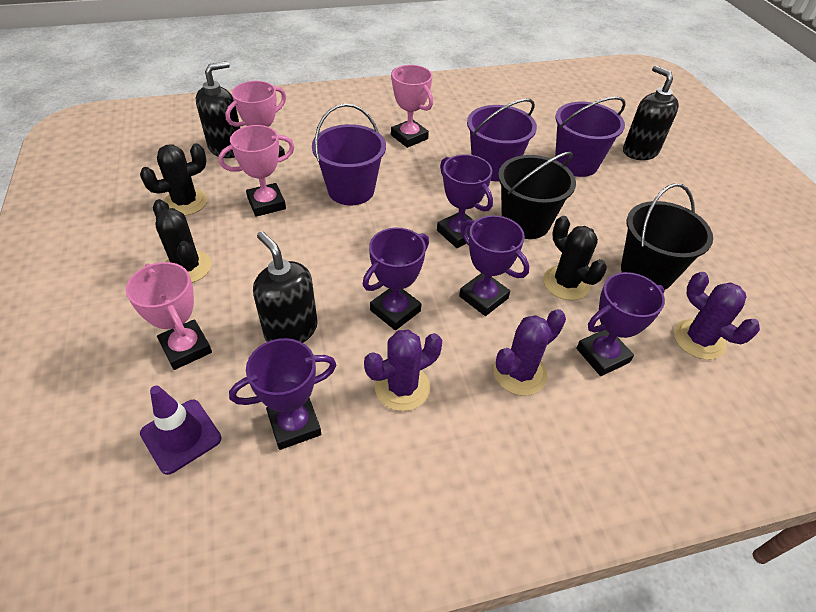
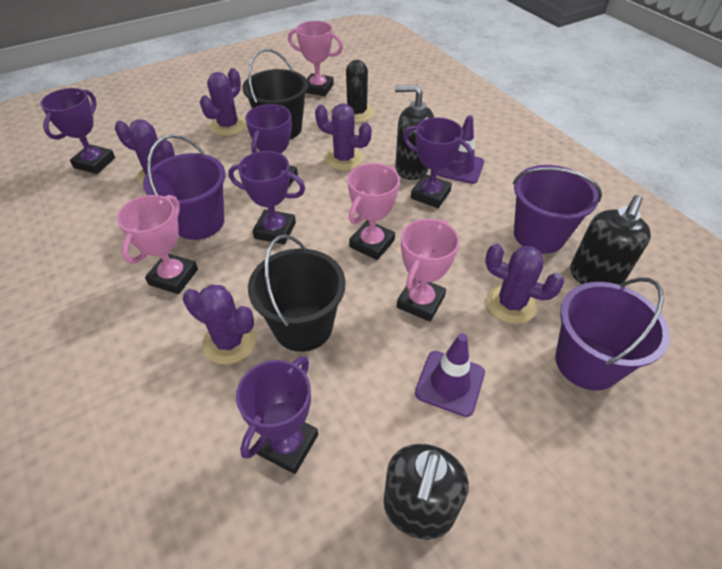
black cactus: 3 -> 1
purple cactus: 3 -> 5
purple traffic cone: 1 -> 2

